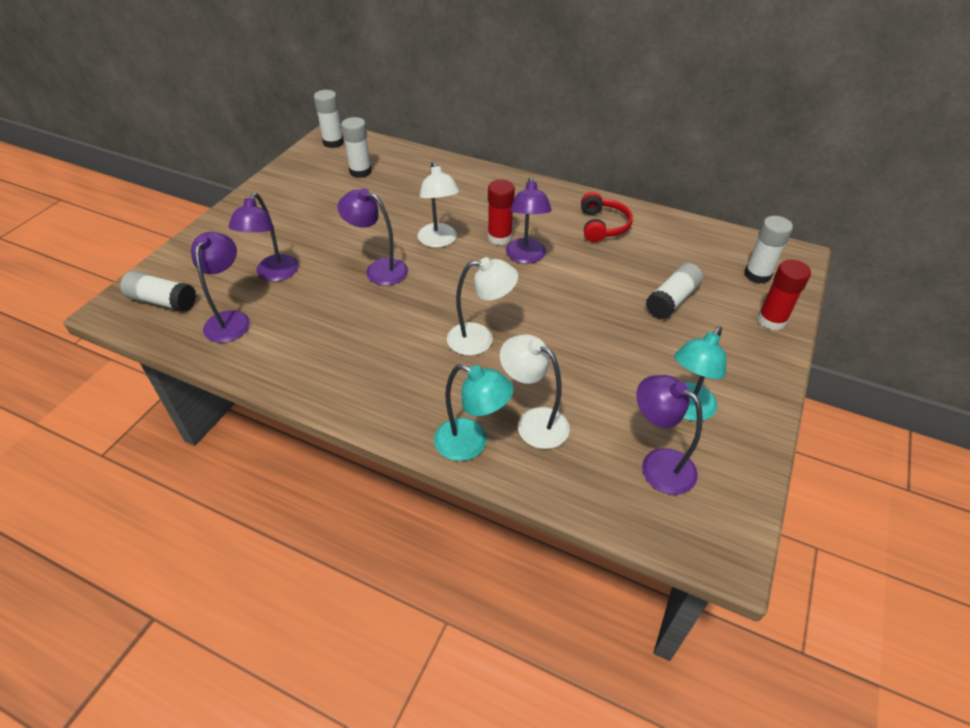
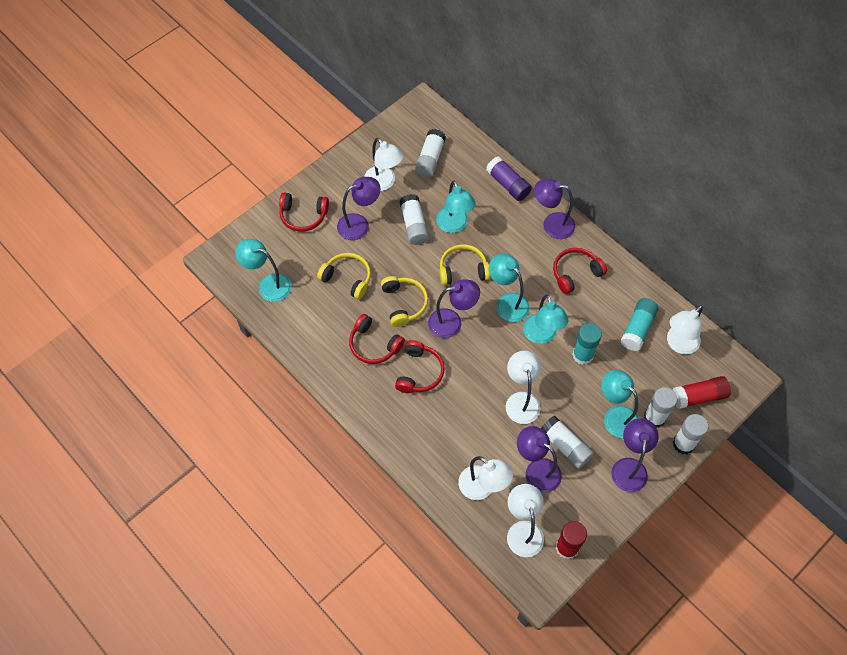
purple glue stick: 0 -> 1
red headphones: 1 -> 4
turquoise glue stick: 0 -> 2
turquoise lamp: 2 -> 5
white lamp: 3 -> 5
yellow headphones: 0 -> 3

